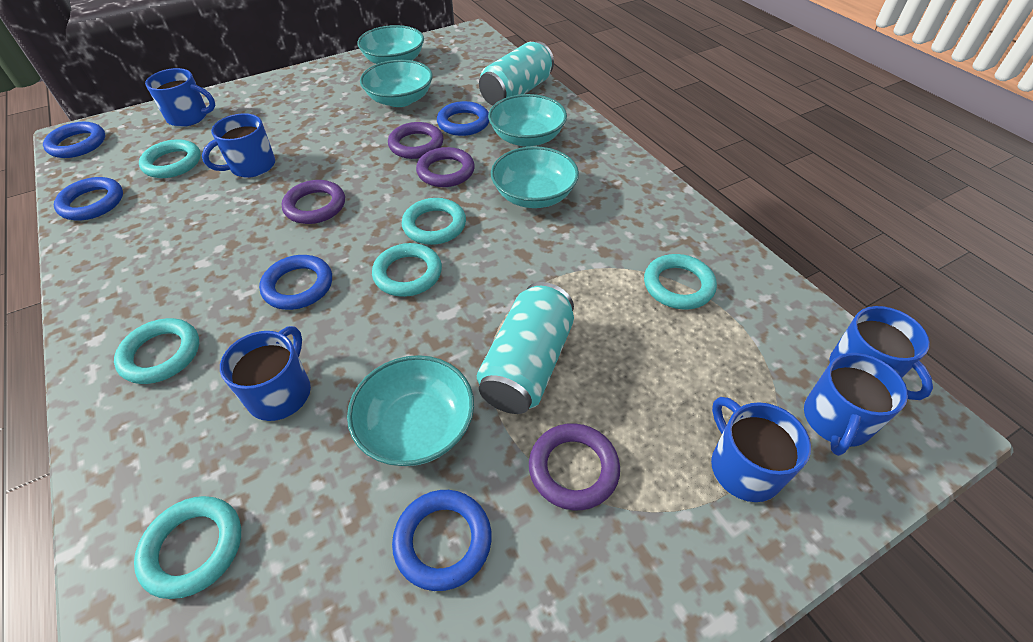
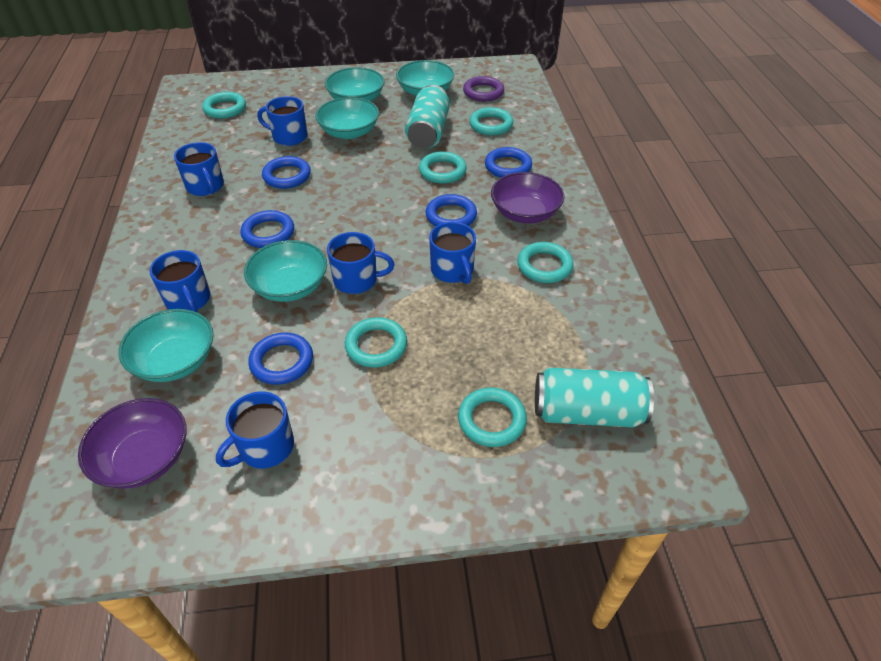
purple bowl: 0 -> 2
purple ring: 4 -> 1

